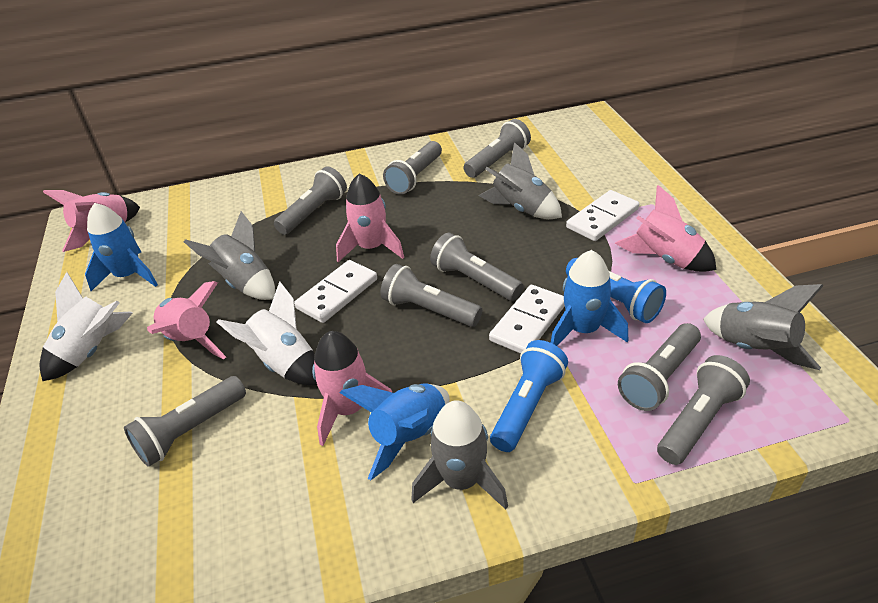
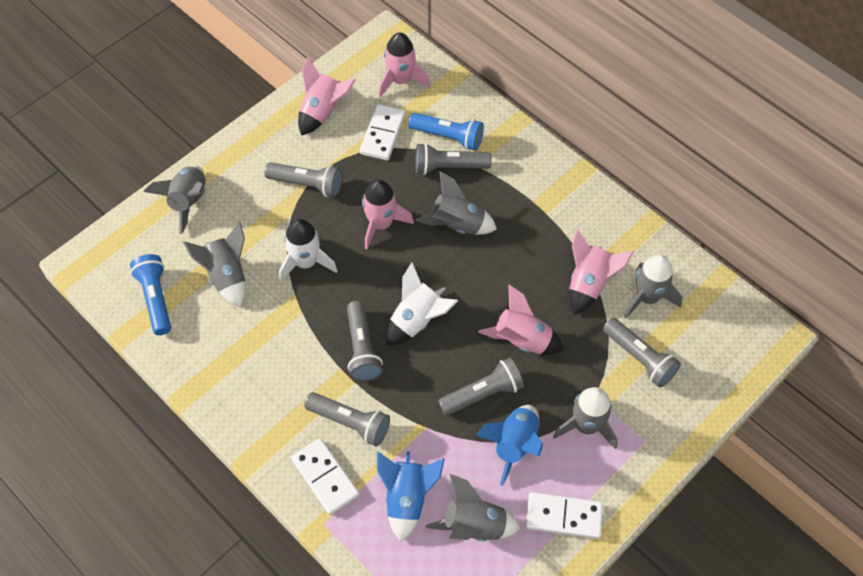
blue rocket: 3 -> 2
grey flashlight: 8 -> 6
grey rocket: 4 -> 6

